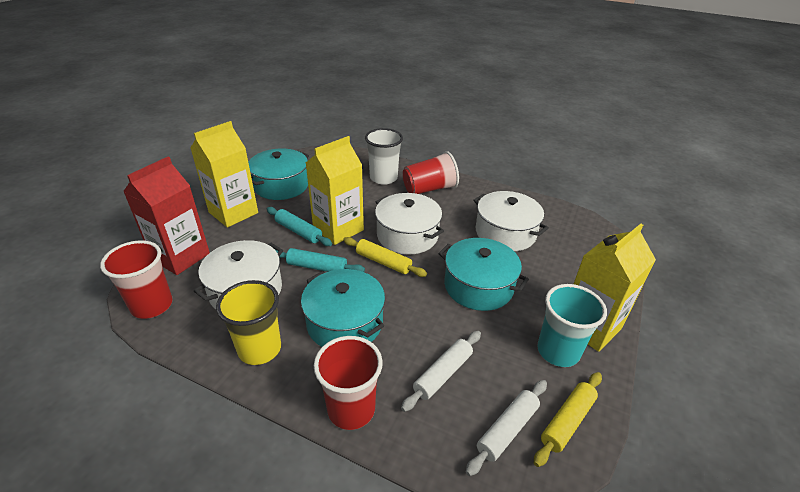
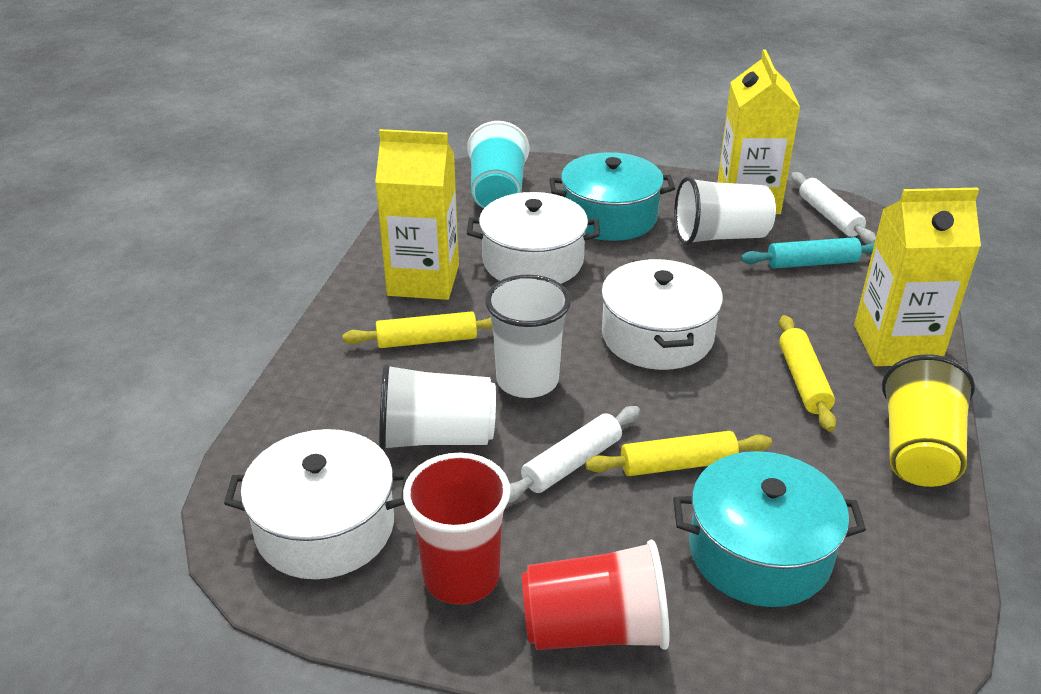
red carton: 1 -> 0
red cup: 3 -> 2
turquoise pot: 3 -> 2
turquoise rolling pin: 2 -> 1
white cup: 1 -> 3
yellow rolling pin: 2 -> 3

